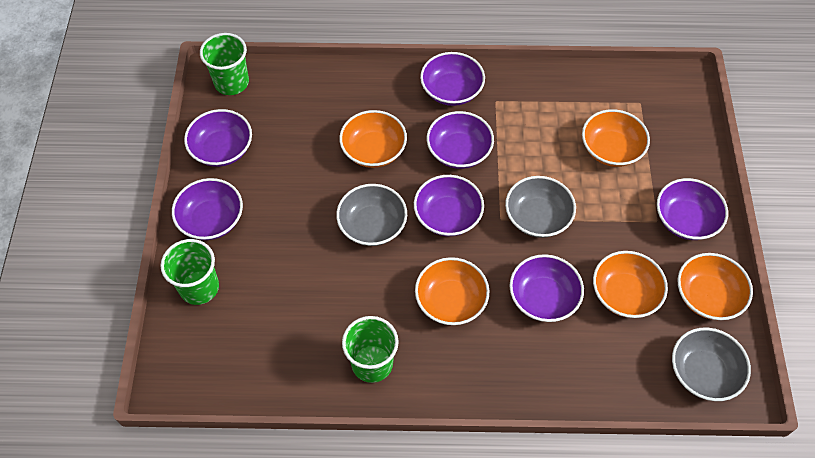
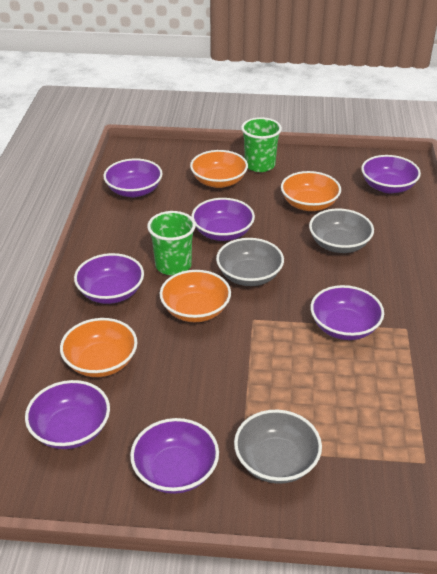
green cup: 3 -> 2
orange bowl: 5 -> 4

